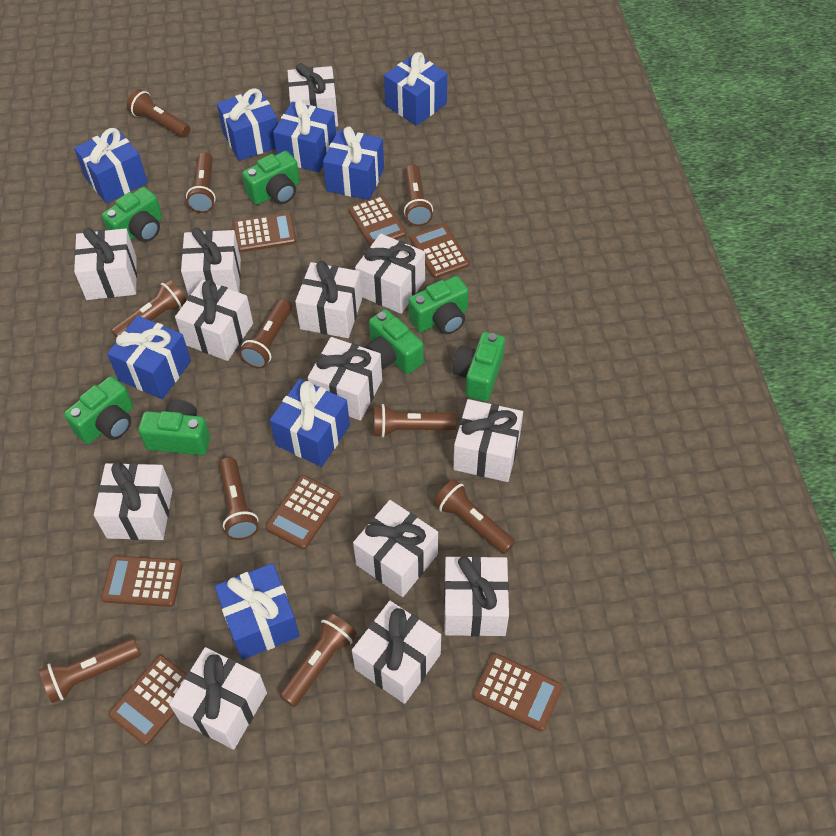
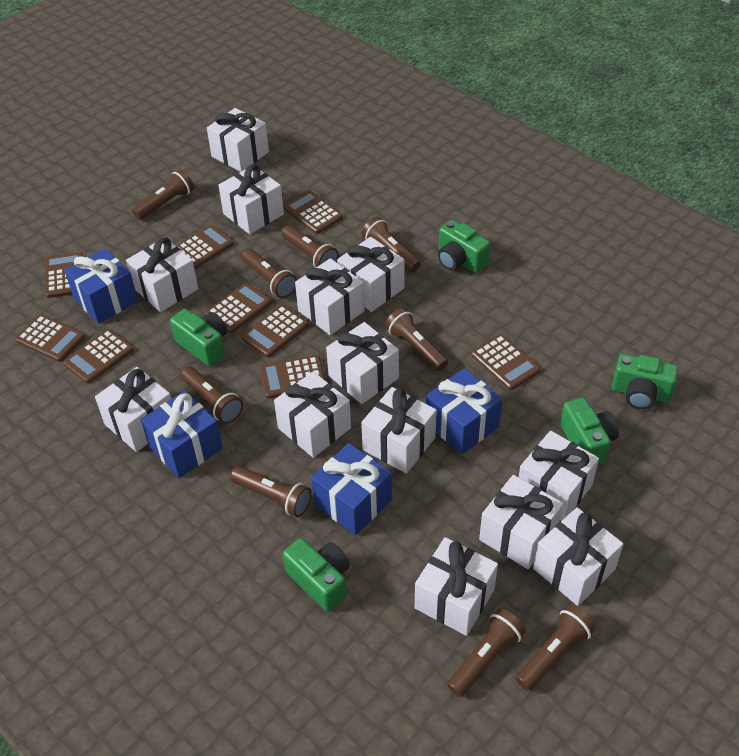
blue gift: 8 -> 4
brown calculator: 7 -> 9
brown flashlight: 10 -> 9
green camera: 7 -> 5

